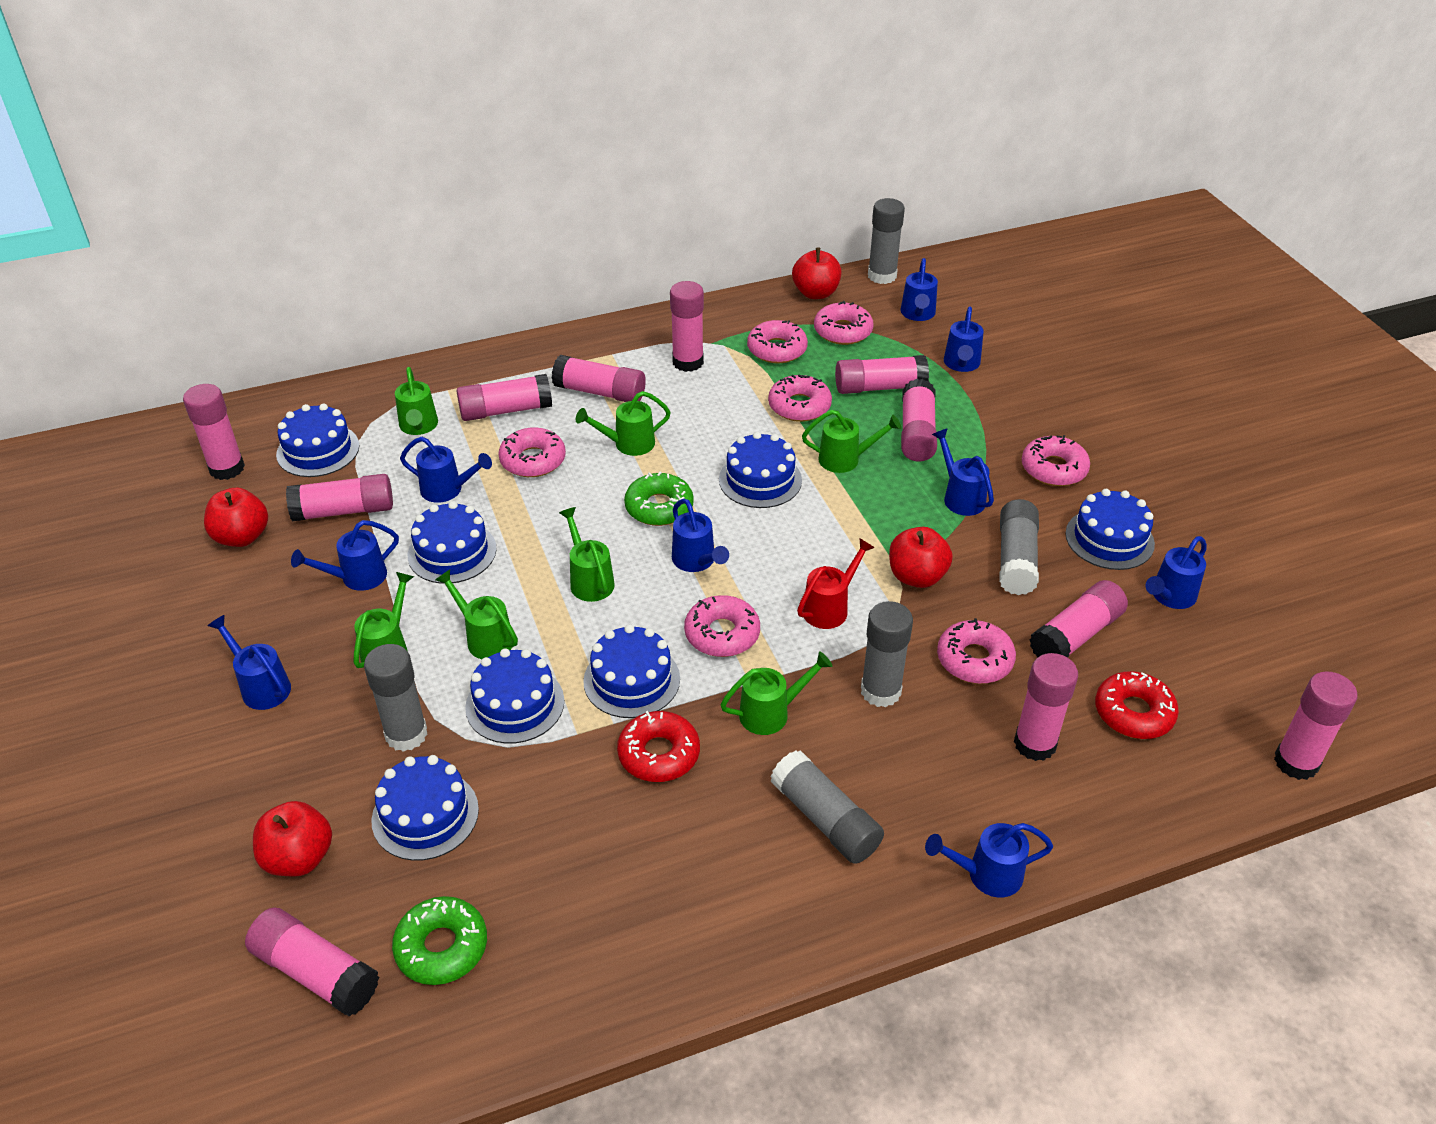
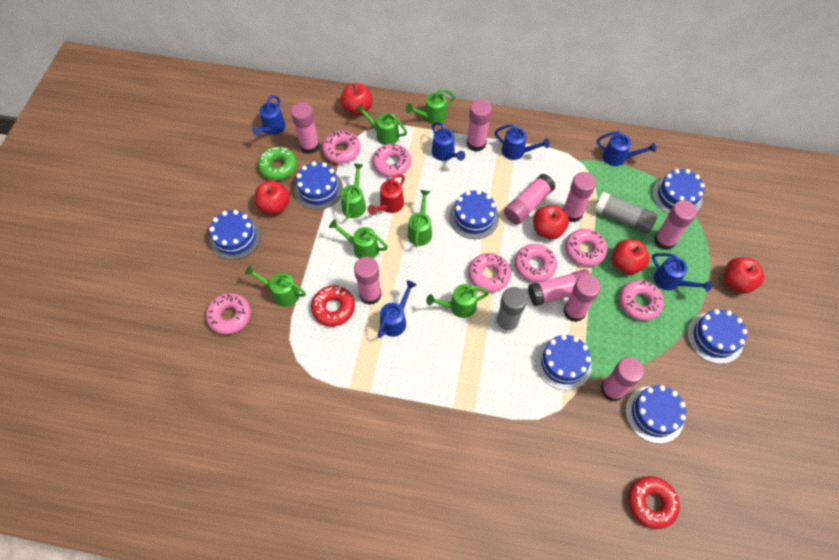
blue watering can: 9 -> 6
green donut: 2 -> 1
grey glue stick: 5 -> 2
pink glue stick: 11 -> 9
red apple: 4 -> 5

